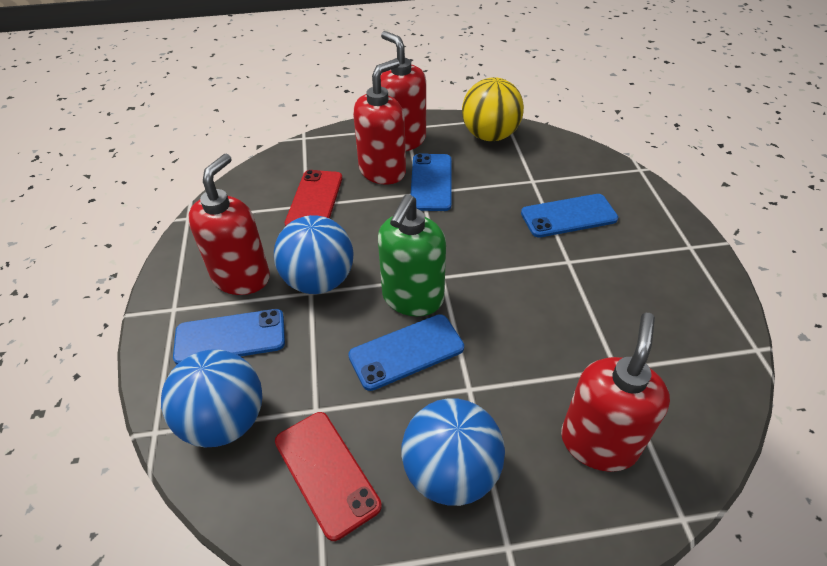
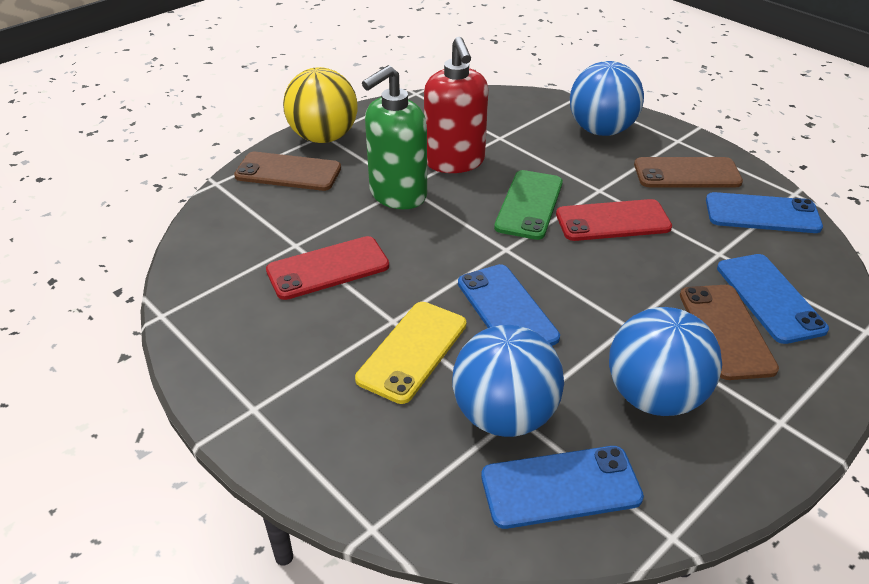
brown phone: 0 -> 3
green phone: 0 -> 1
red soap dispenser: 4 -> 1
yellow phone: 0 -> 1

